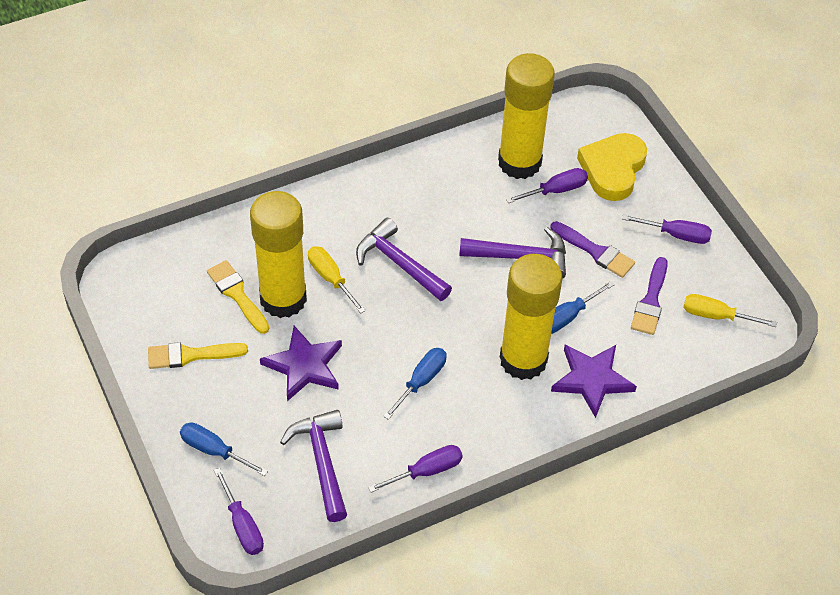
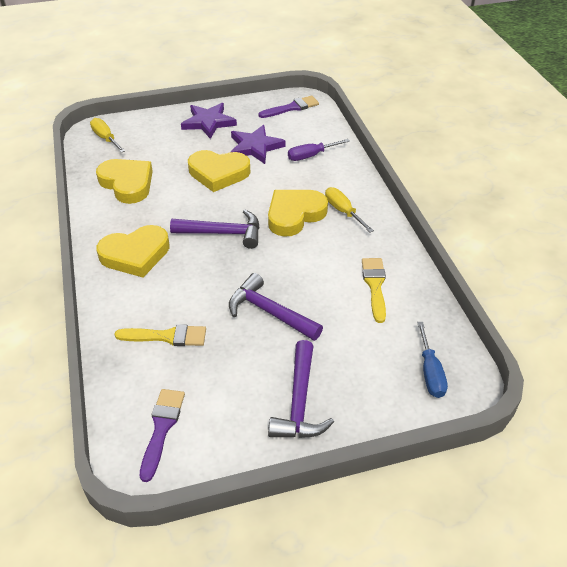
blue screwdriver: 3 -> 1
purple screwdriver: 4 -> 1
yellow glue stick: 3 -> 0
yellow heart: 1 -> 4

